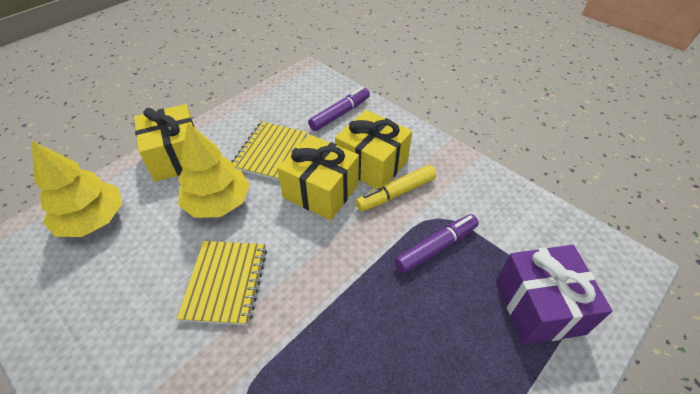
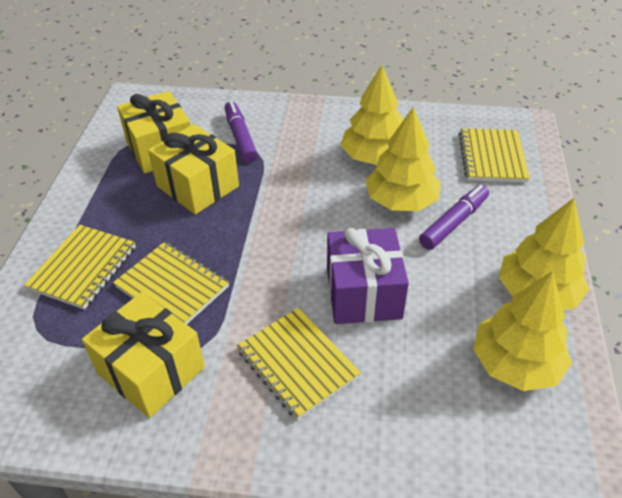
yellow marker: 1 -> 0
yellow notebook: 2 -> 4
yellow tree: 2 -> 4

